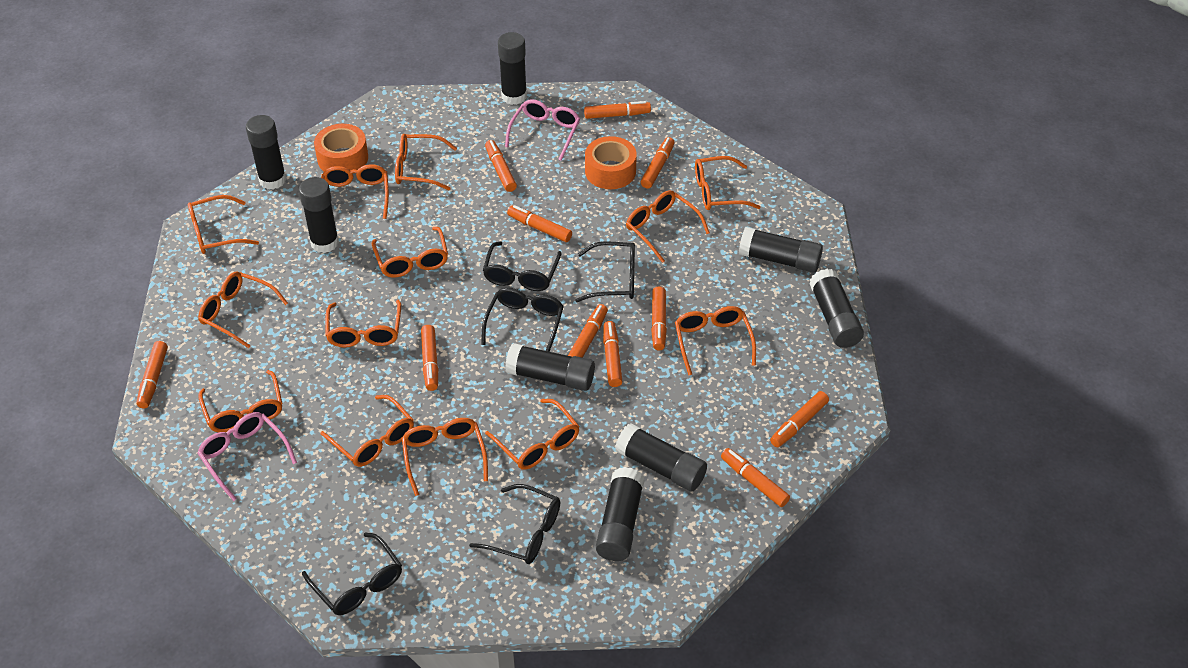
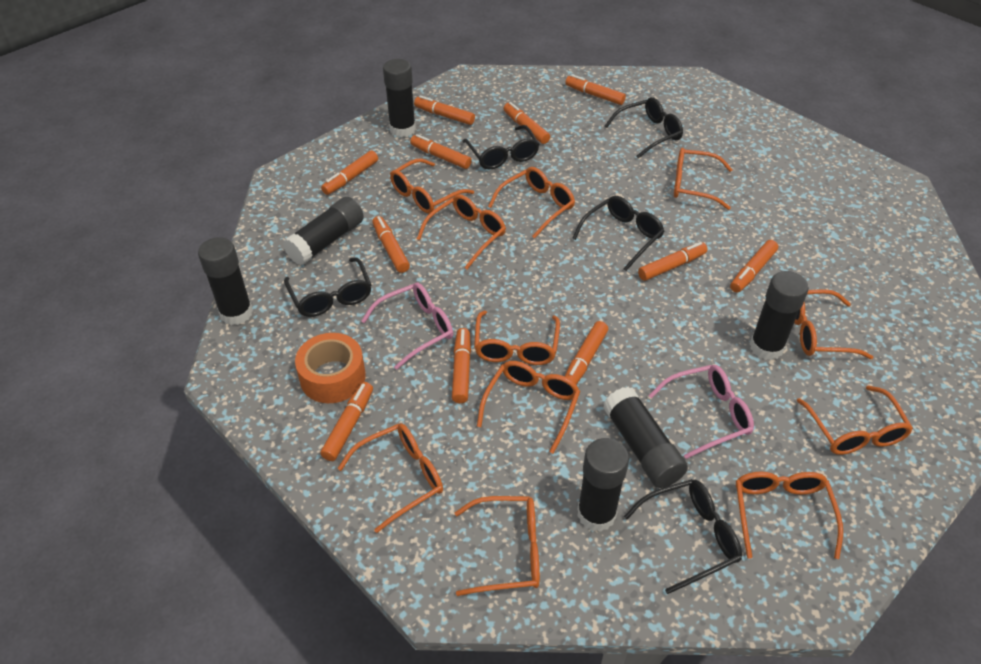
black glue stick: 8 -> 6
orange glasses: 13 -> 11
orange tape: 2 -> 1

